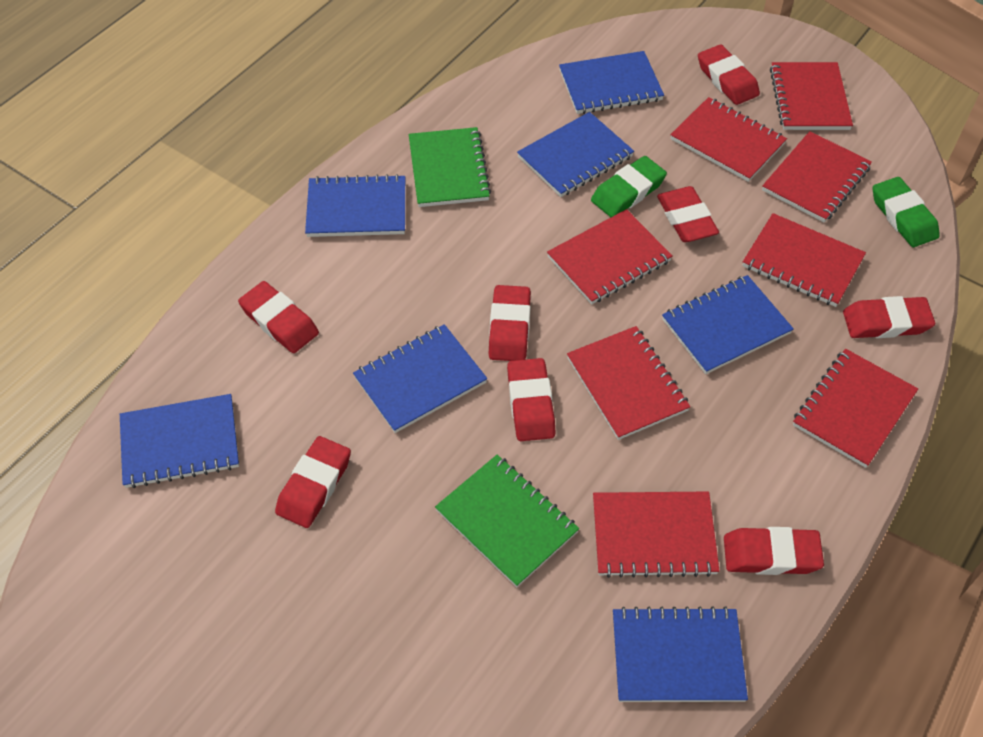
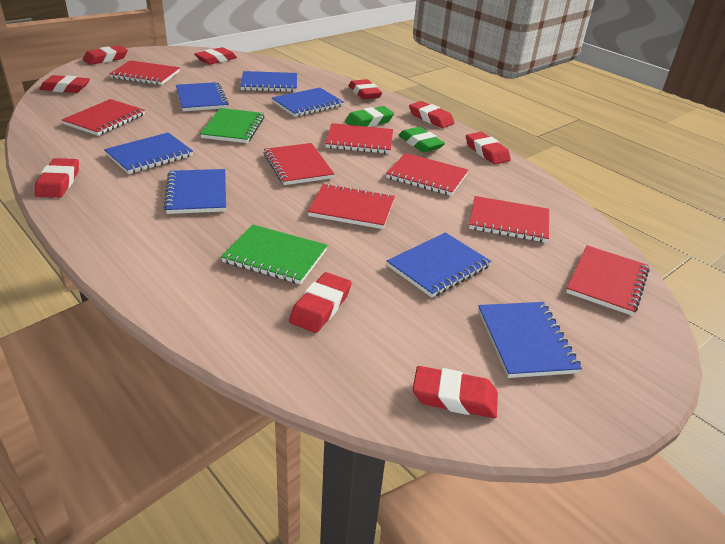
red eraser: 8 -> 9

